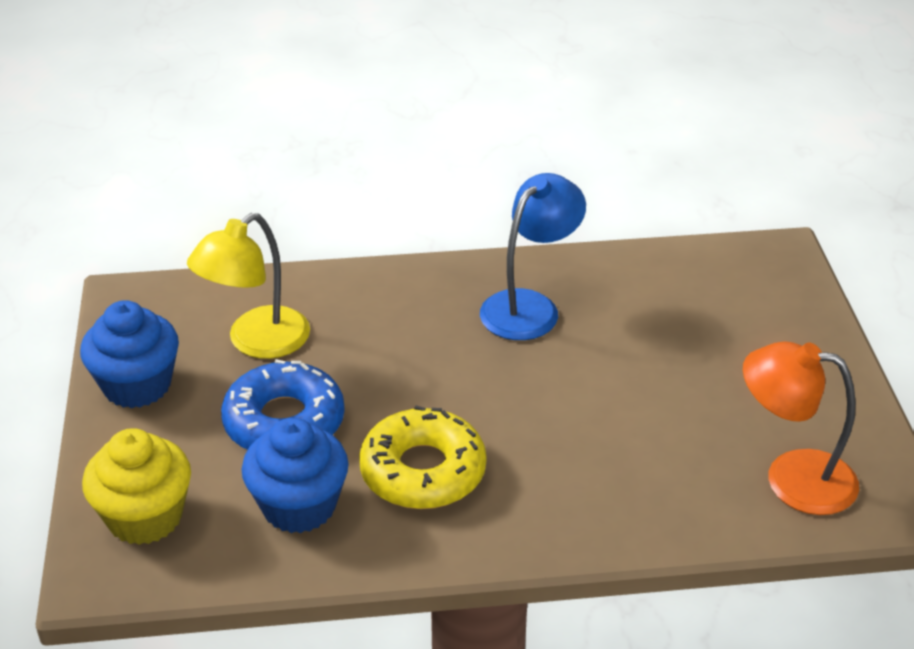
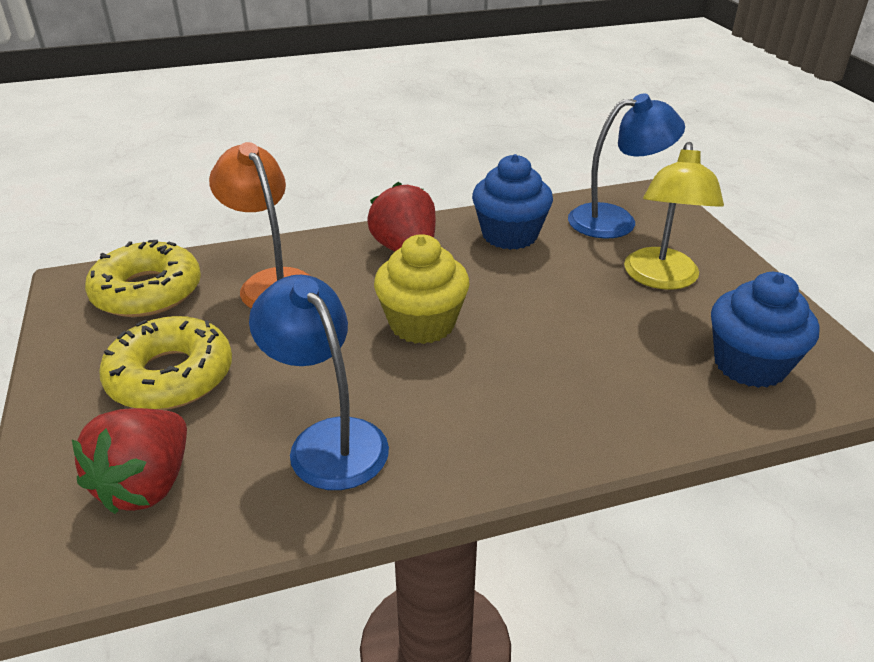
blue donut: 1 -> 0
blue lamp: 1 -> 2
red strawberry: 0 -> 2
yellow donut: 1 -> 2

